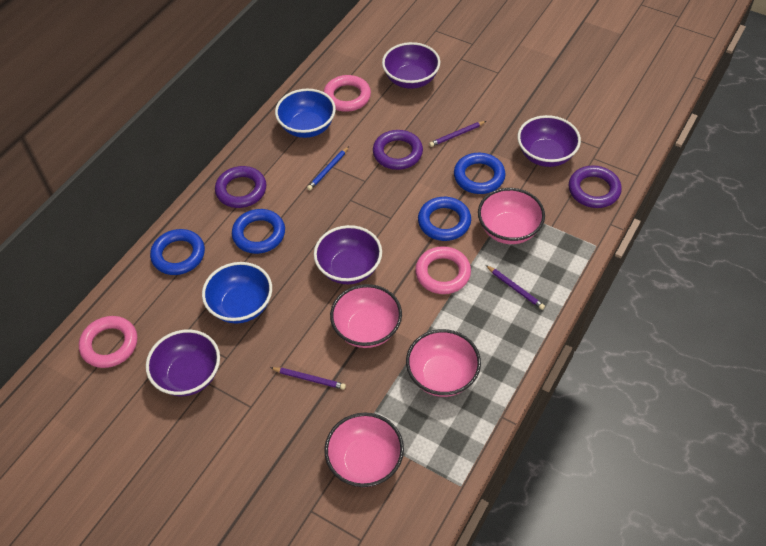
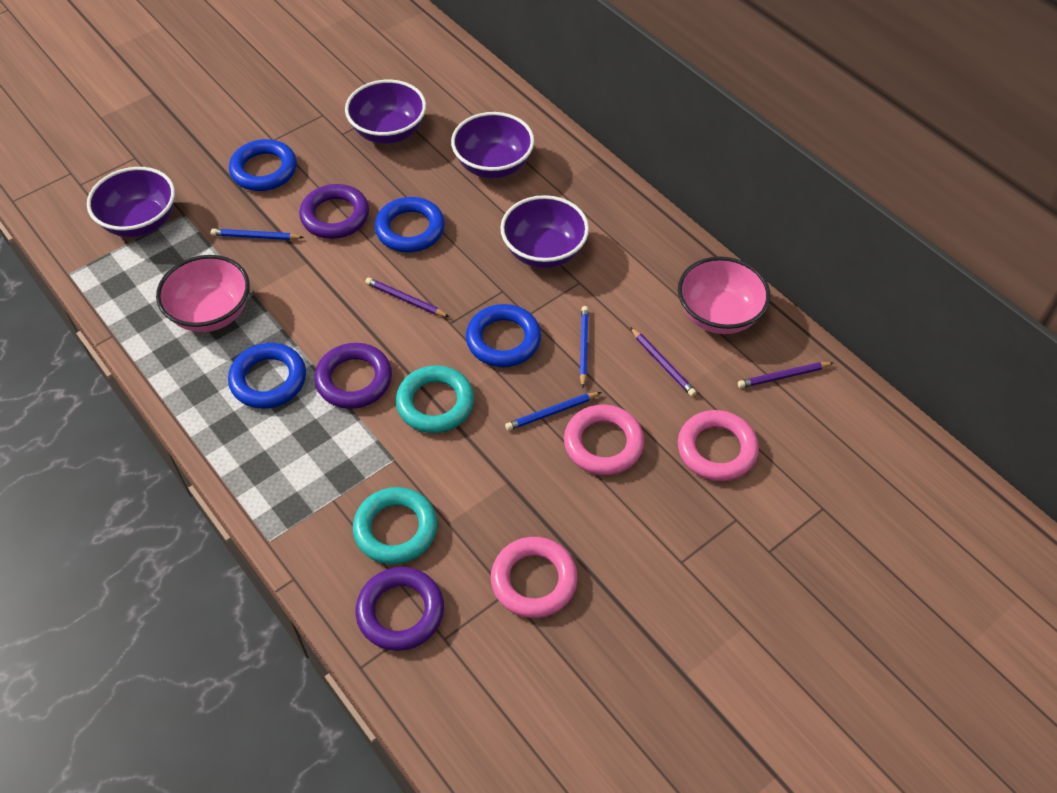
blue bowl: 2 -> 0
blue pencil: 1 -> 3
pink bowl: 4 -> 2
turquoise ring: 0 -> 2

